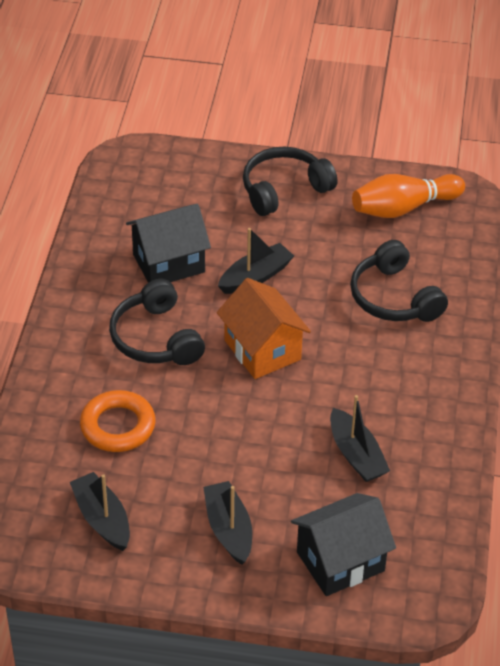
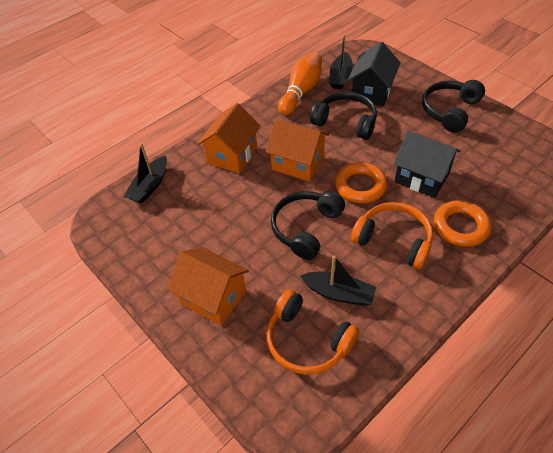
black boat: 4 -> 3
orange headphones: 0 -> 2
orange house: 1 -> 3
orange ring: 1 -> 2

